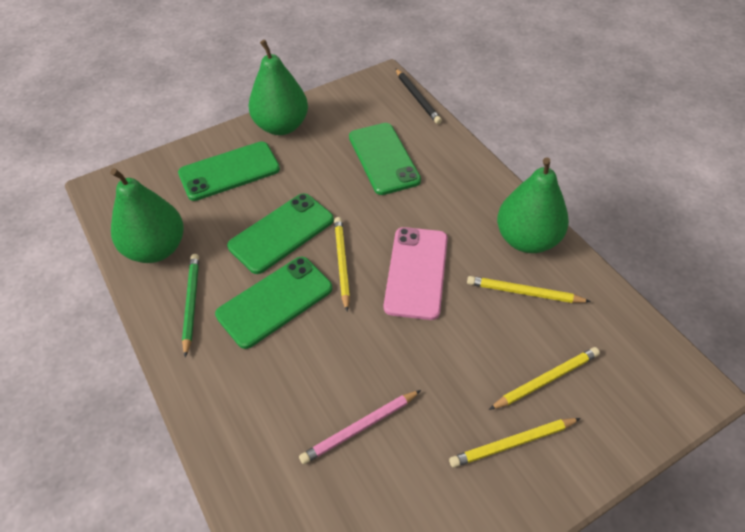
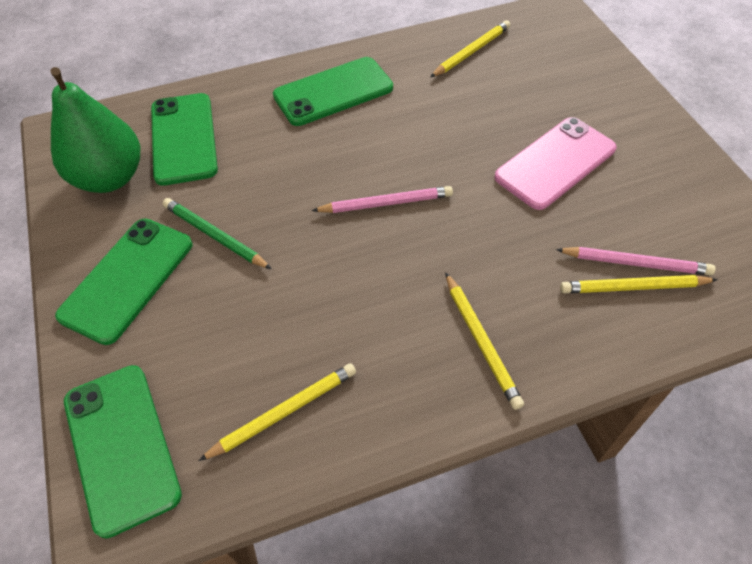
black pencil: 1 -> 0
green pear: 3 -> 1
pink pencil: 1 -> 2

